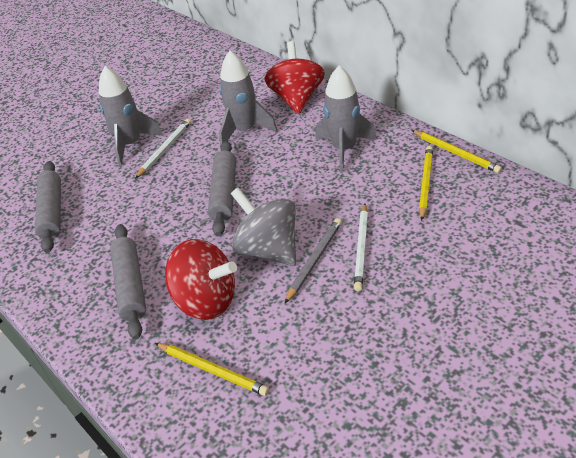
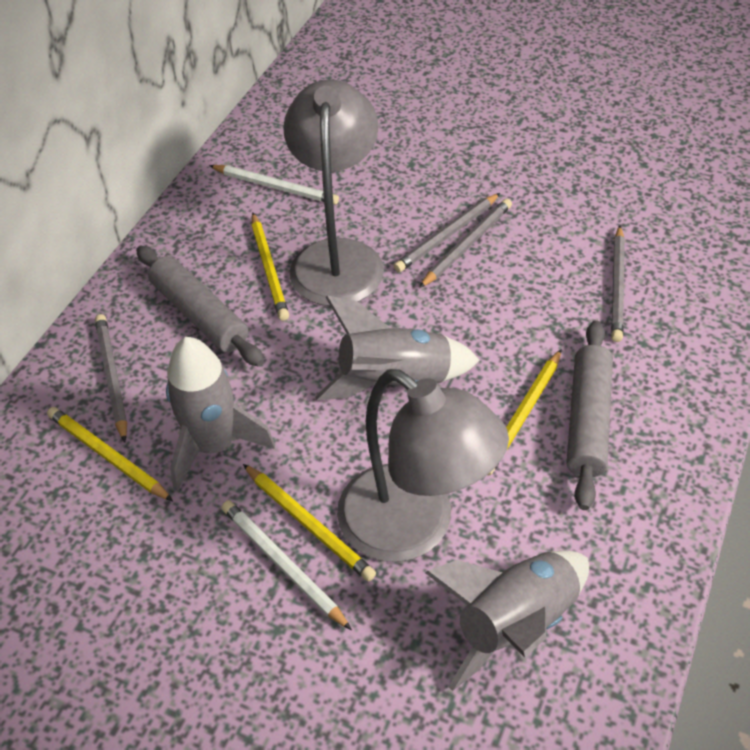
grey lamp: 0 -> 2
grey pencil: 1 -> 4
grey rolling pin: 3 -> 2
grey spinning top: 1 -> 0
red spinning top: 2 -> 0
yellow pencil: 3 -> 4

